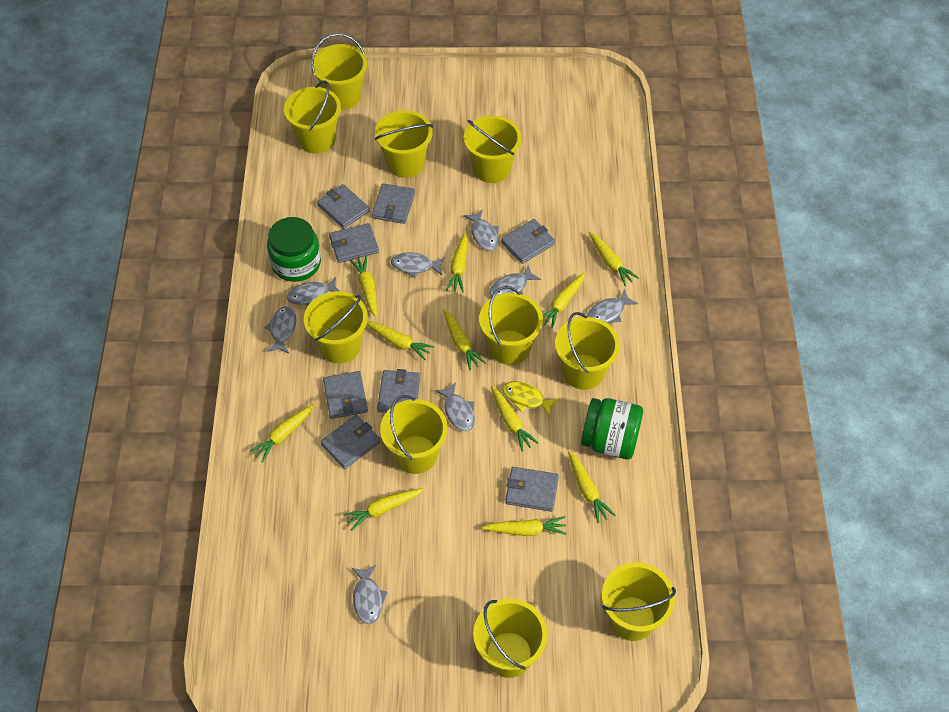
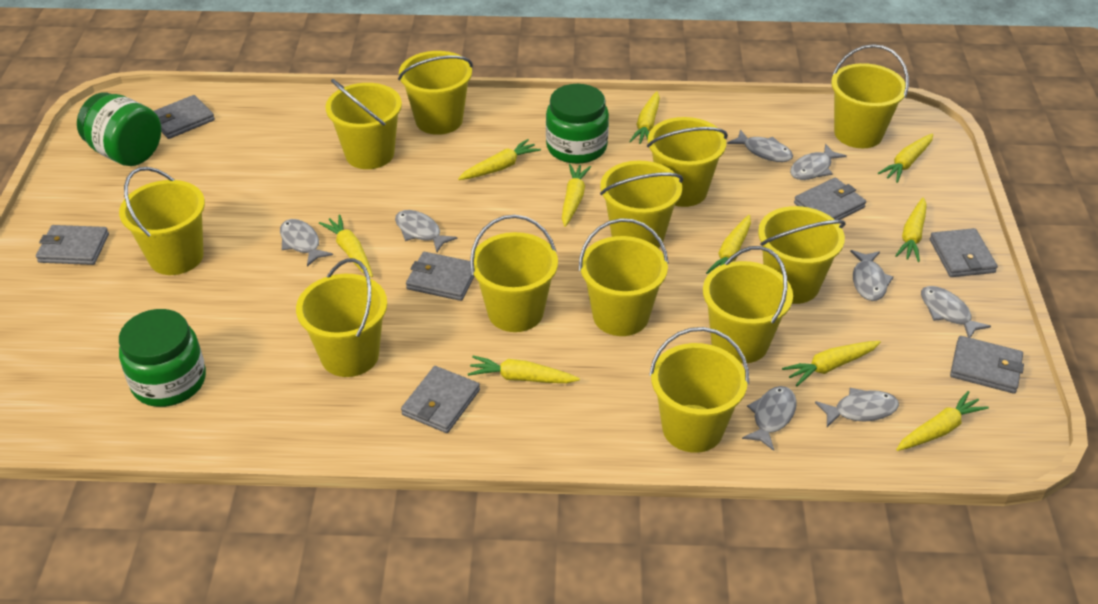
green jar: 2 -> 3
grey wallet: 8 -> 7
yellow bucket: 10 -> 12
yellow carrot: 11 -> 10
yellow fish: 1 -> 0

